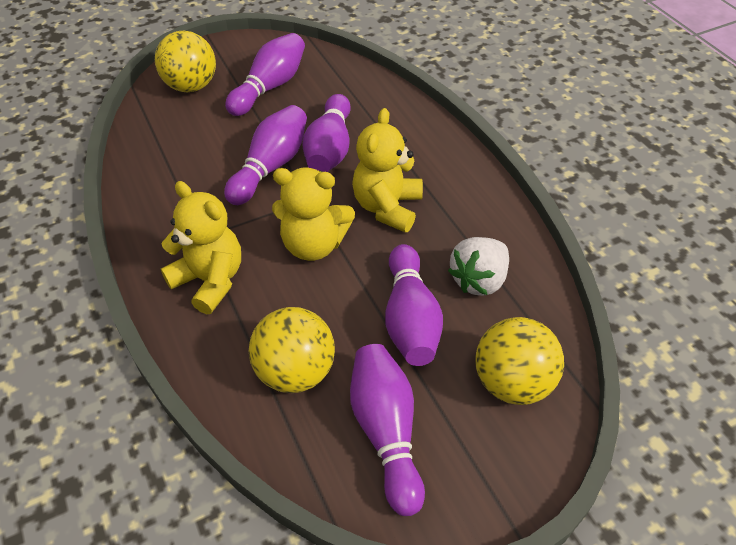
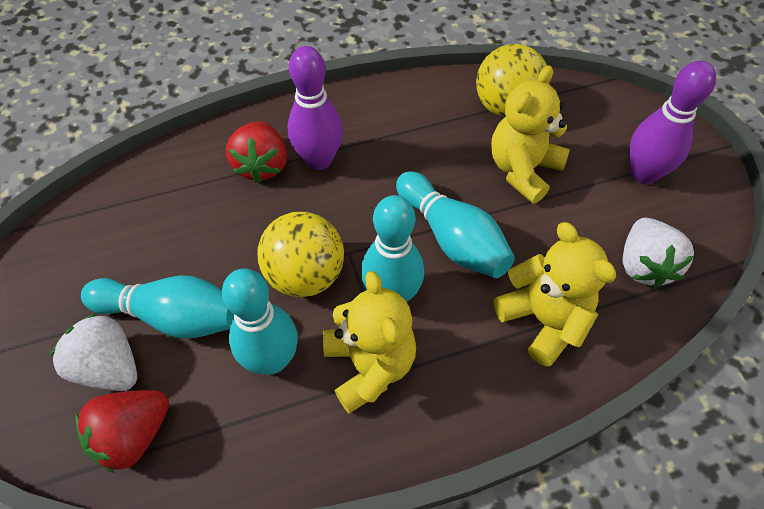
purple bowling pin: 5 -> 2
red strawberry: 0 -> 2
turquoise bowling pin: 0 -> 4
white strawberry: 1 -> 2
yellow ball: 3 -> 2

